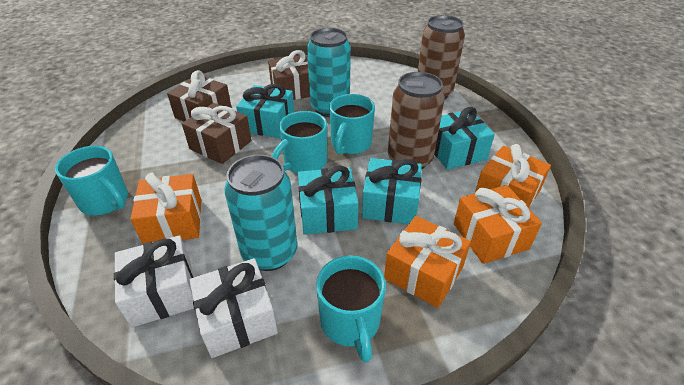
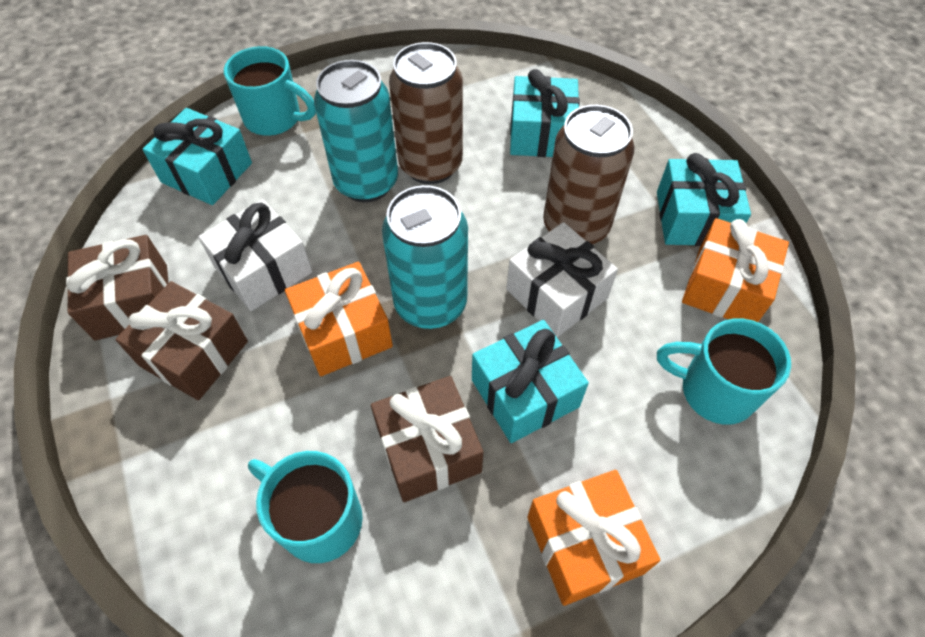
orange gift: 4 -> 3
turquoise mug: 4 -> 3

